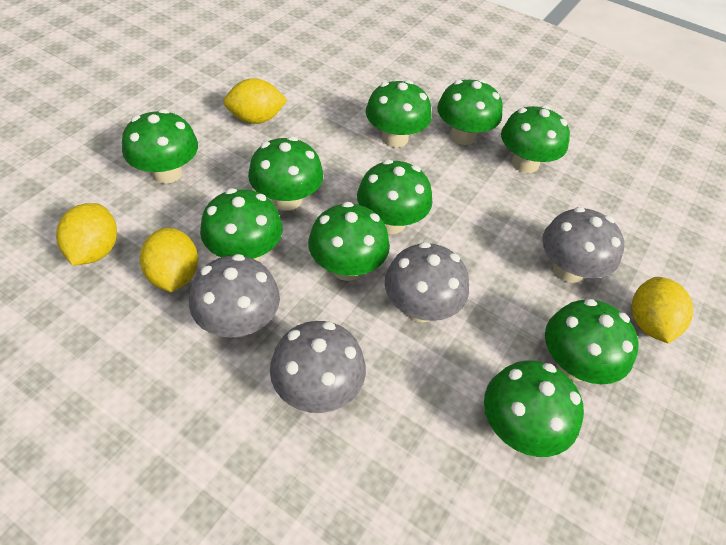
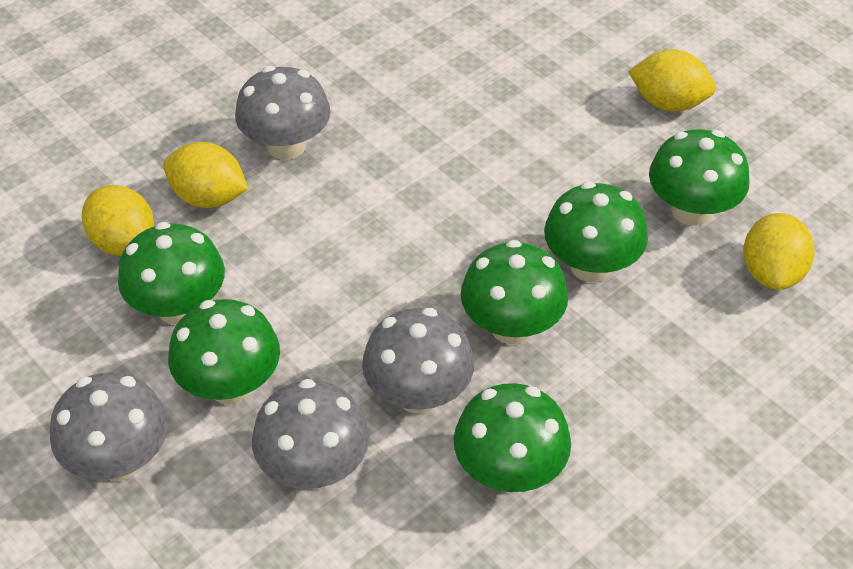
green mushroom: 10 -> 6

